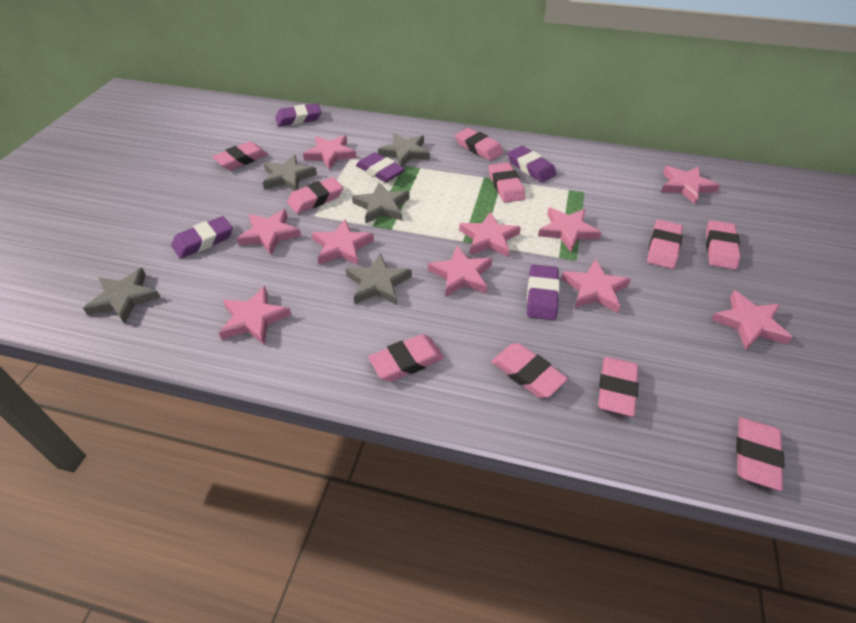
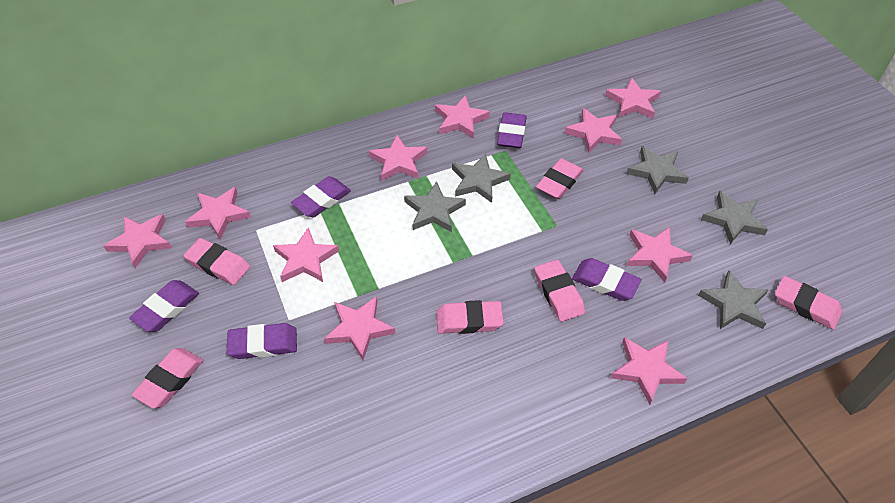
pink eraser: 10 -> 6

